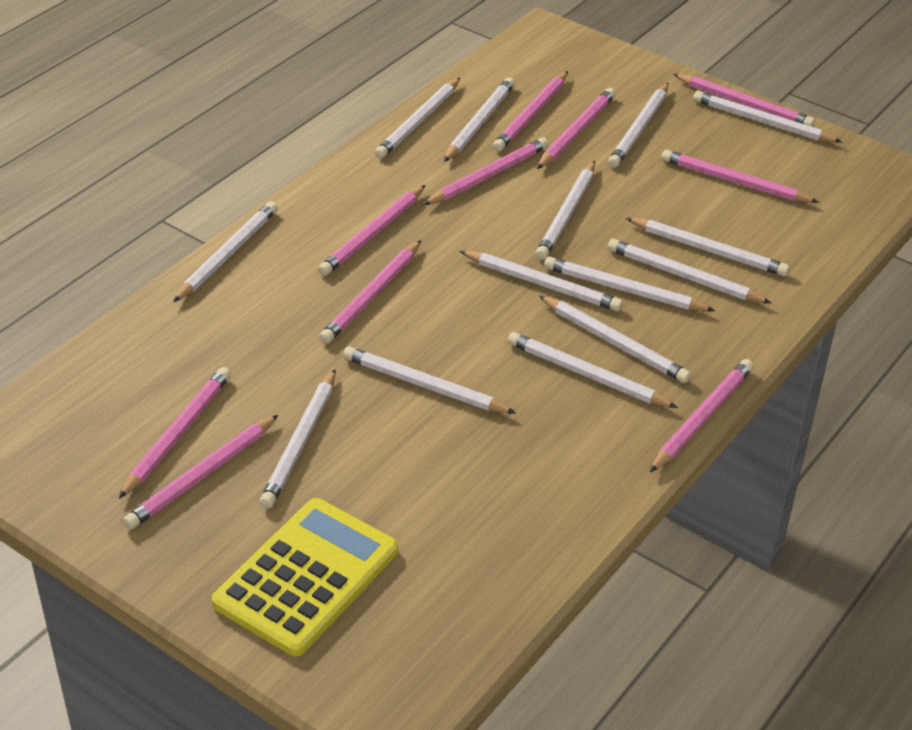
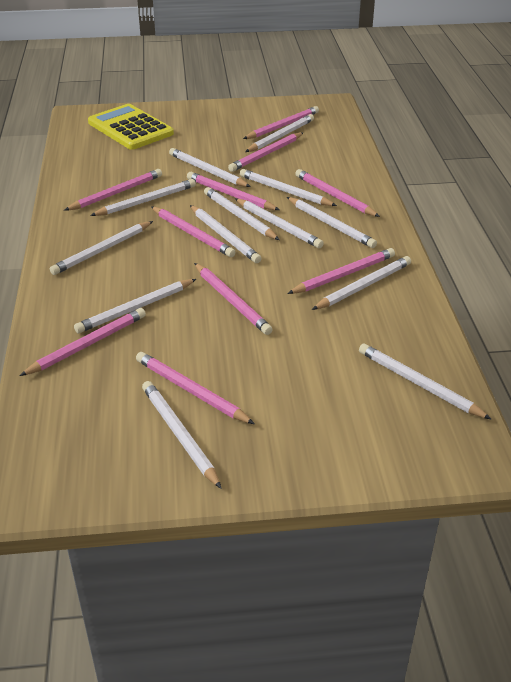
white pencil: 14 -> 13

